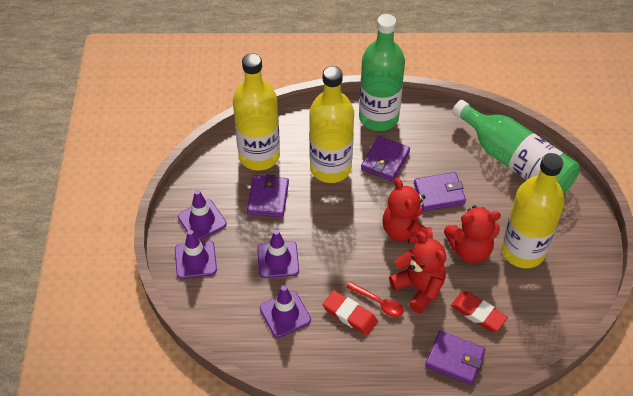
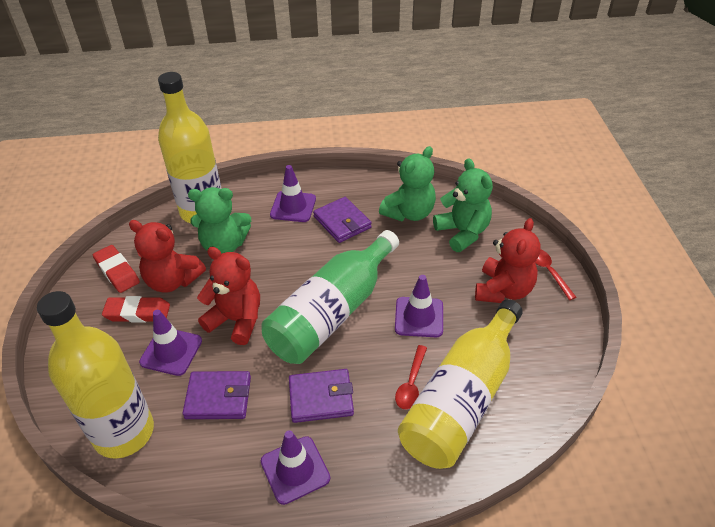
green bottle: 2 -> 1
green teddy bear: 0 -> 3
purple wallet: 4 -> 3
red spoon: 1 -> 2

